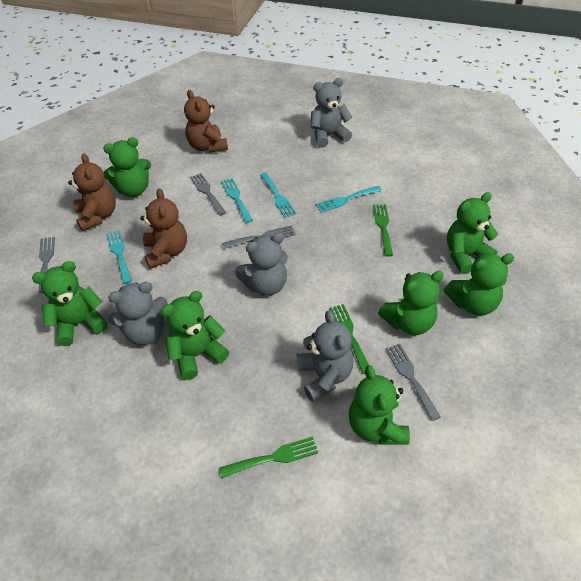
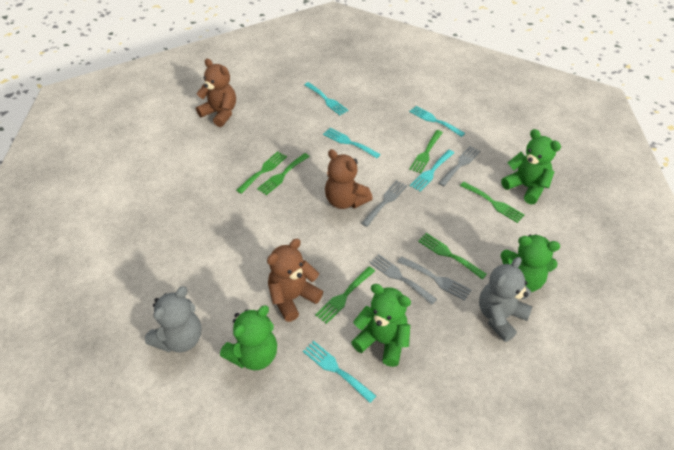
green fork: 3 -> 6
green teddy bear: 7 -> 4
grey teddy bear: 4 -> 2
turquoise fork: 4 -> 5

